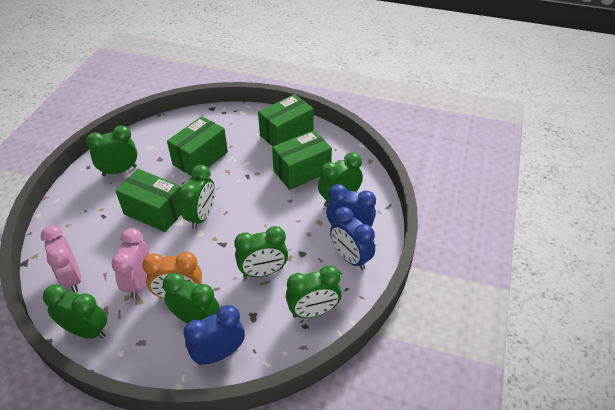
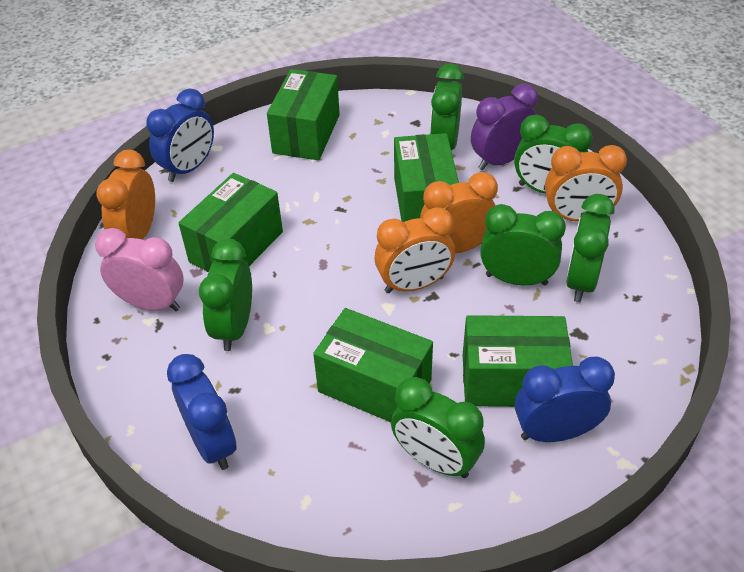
green box: 4 -> 5
green clock: 7 -> 6
orange clock: 1 -> 4
pink clock: 2 -> 1
purple clock: 0 -> 1

